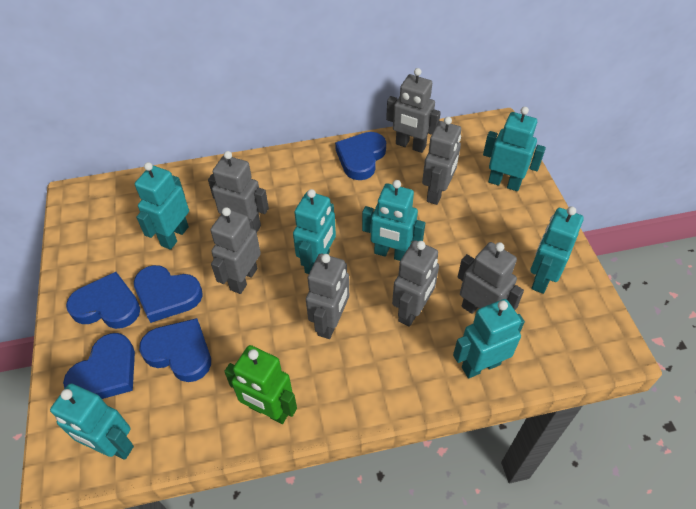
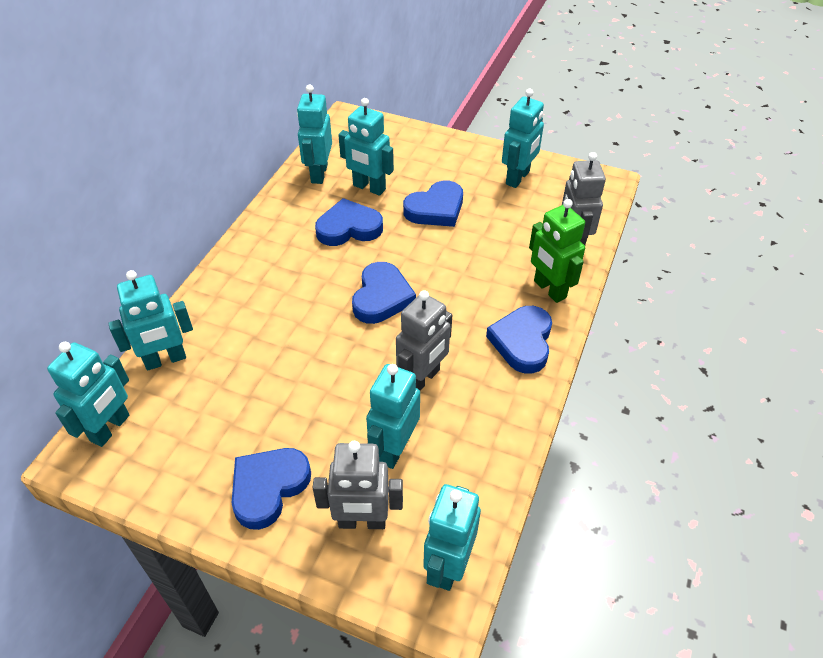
grey robot: 7 -> 3

